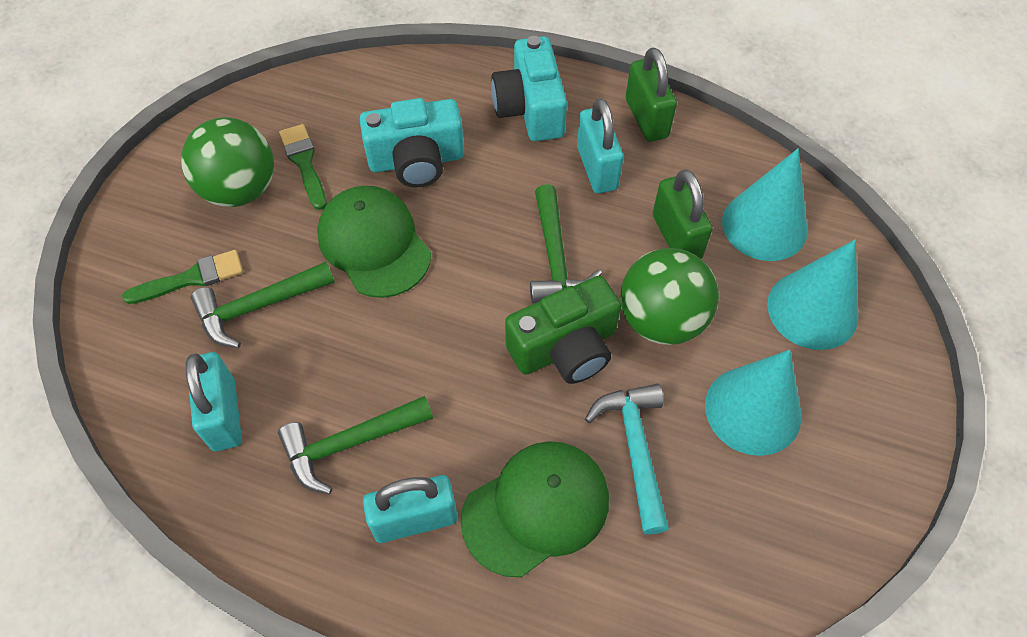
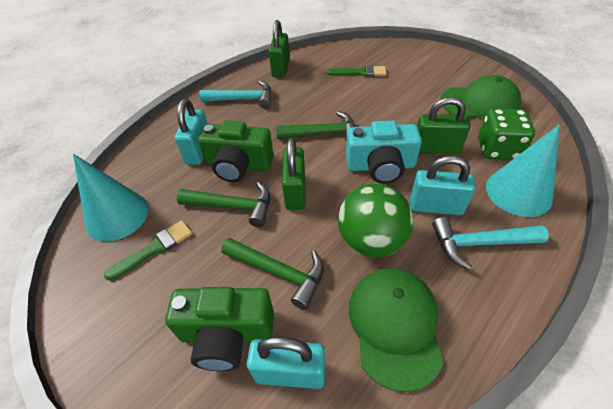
green ball: 2 -> 1
green camera: 1 -> 2
green dice: 0 -> 1
green padlock: 2 -> 3
turquoise camera: 2 -> 1
turquoise cone: 3 -> 2
turquoise hammer: 1 -> 2

